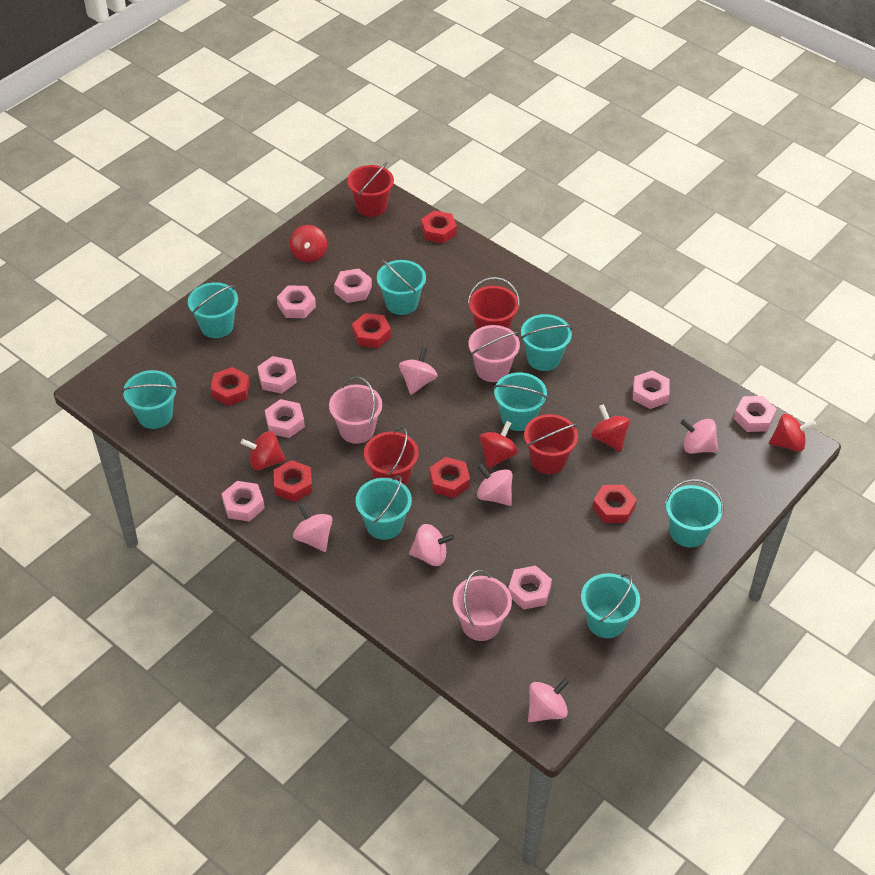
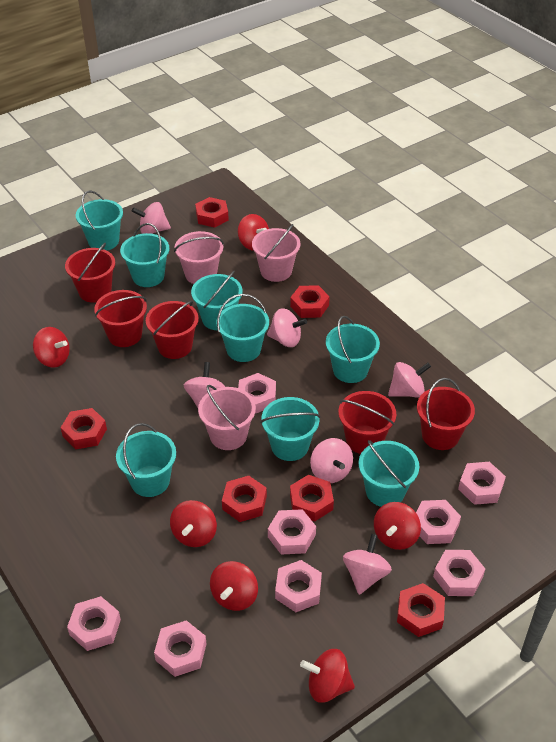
red bucket: 4 -> 5
red spinning top: 5 -> 6

